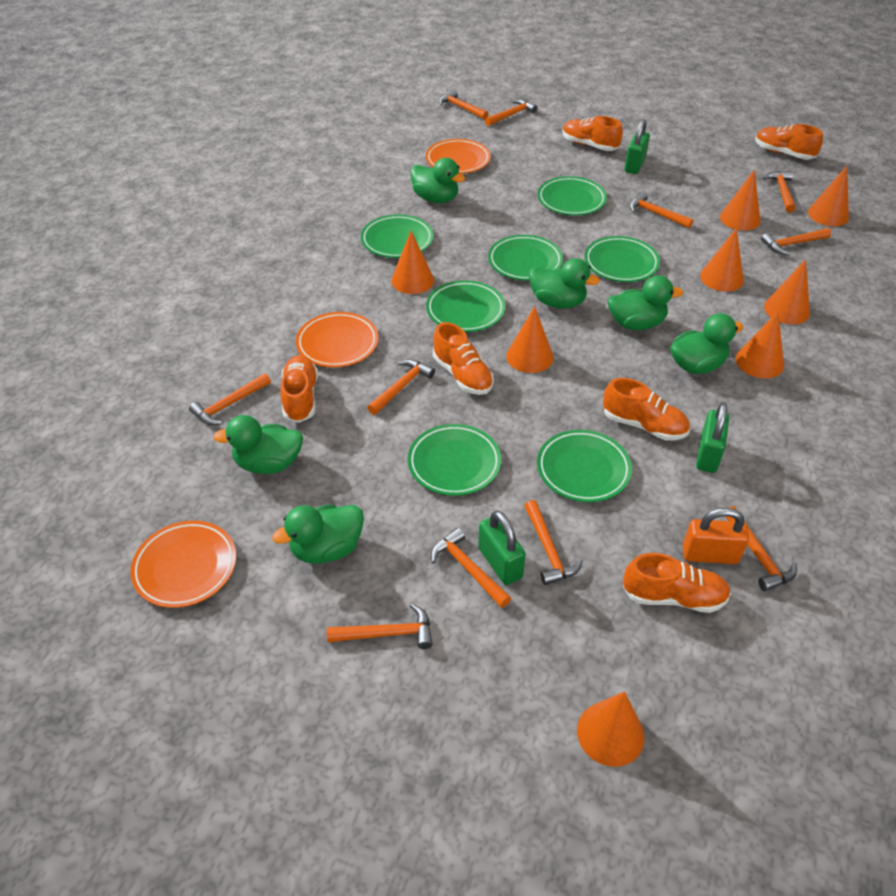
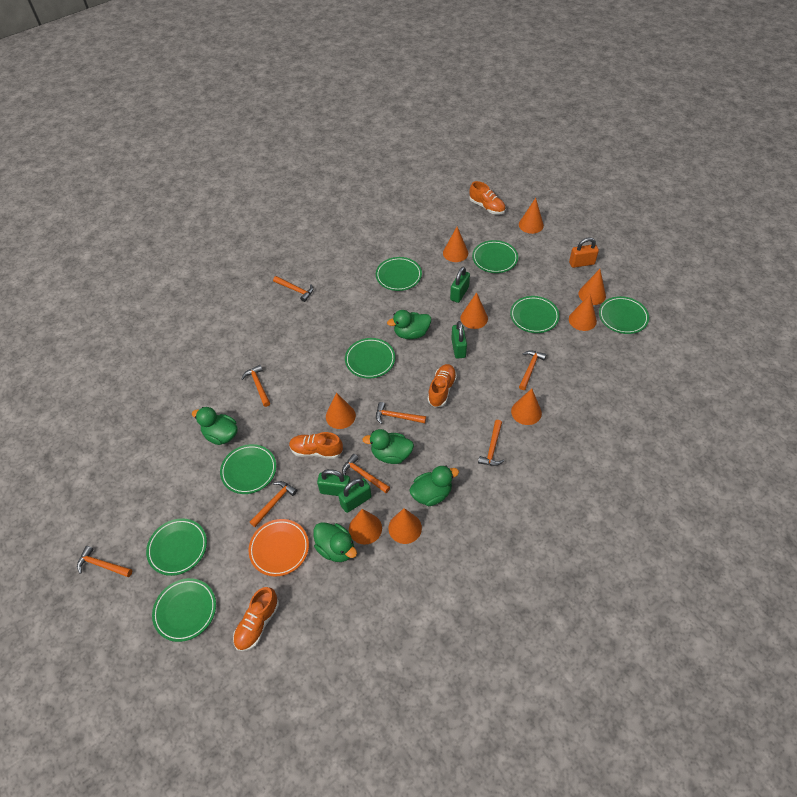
green duck: 6 -> 5
green padlock: 3 -> 4
green plate: 7 -> 8
orange cone: 8 -> 9
orange hammer: 11 -> 8
orange plate: 3 -> 1
orange shoe: 6 -> 4

